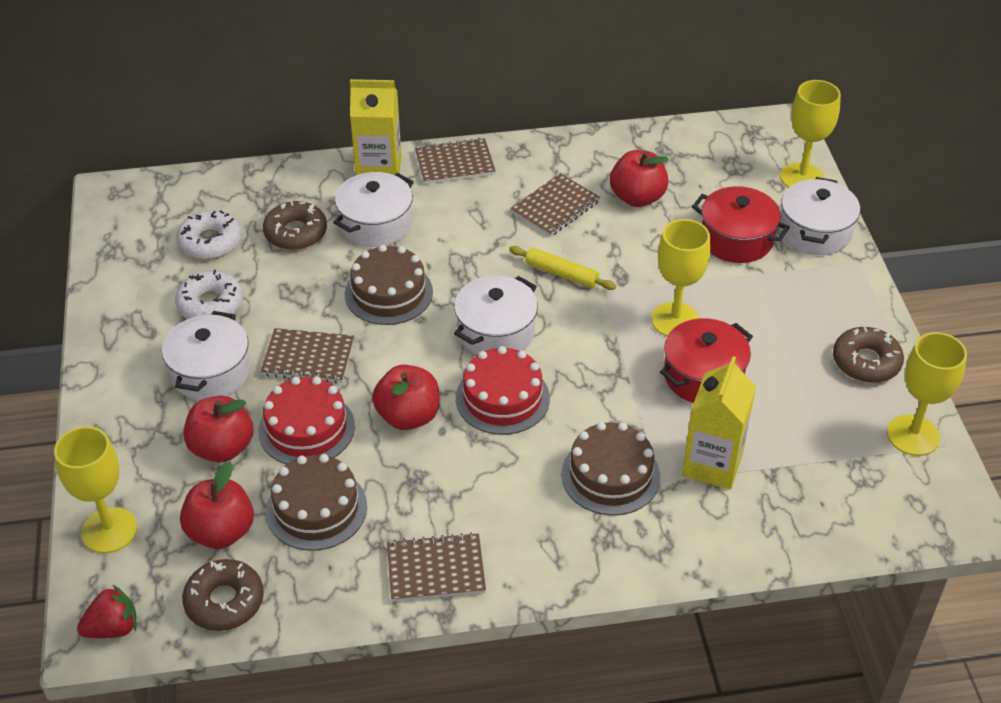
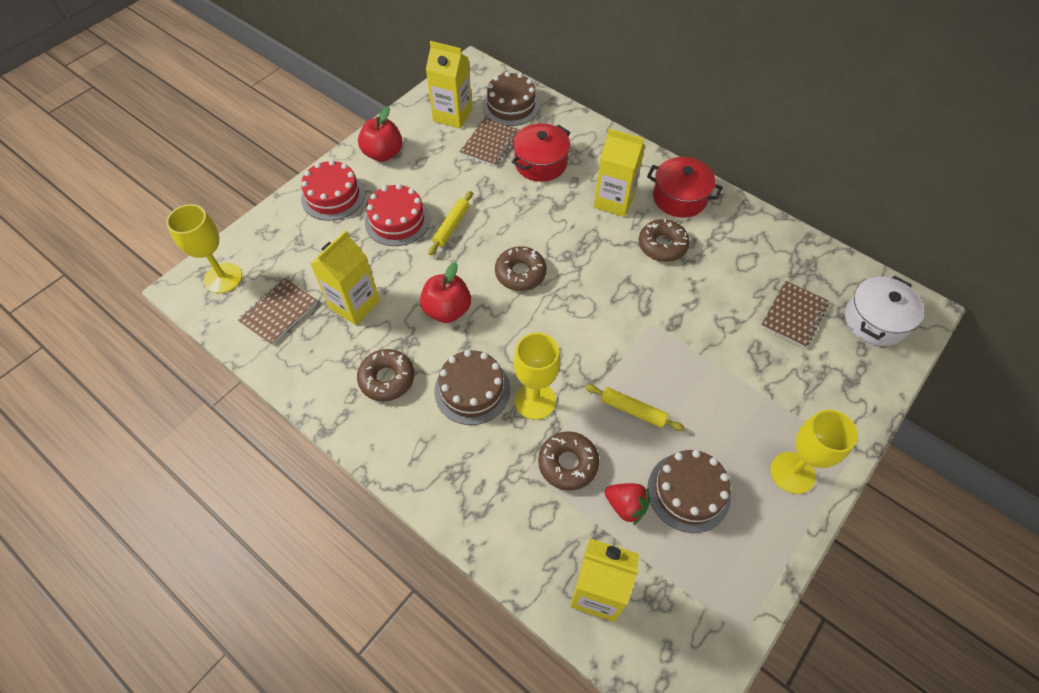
brown donut: 3 -> 4
brown notebook: 4 -> 3
red apple: 4 -> 2
white donut: 2 -> 0
white pot: 4 -> 1
yellow carton: 2 -> 4
yellow goblet: 4 -> 3
yellow rolling pin: 1 -> 2

